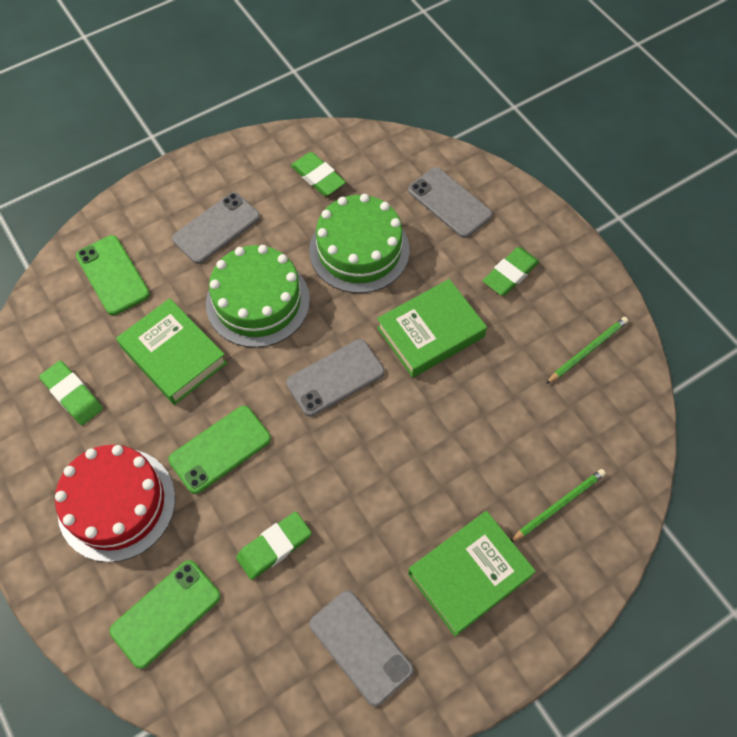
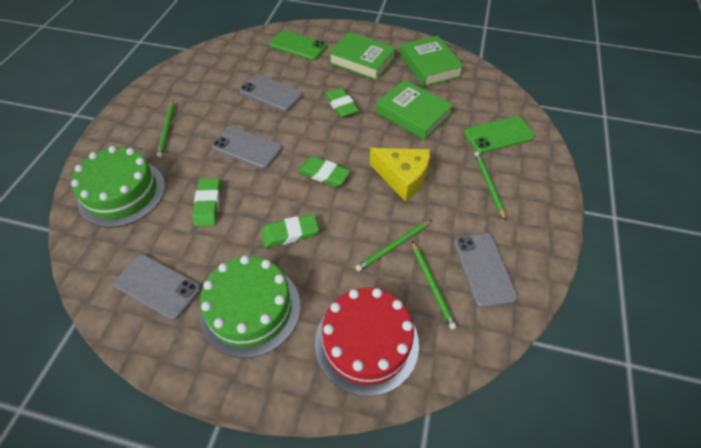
green pencil: 2 -> 4
green phone: 3 -> 2
yellow cheese: 0 -> 1

